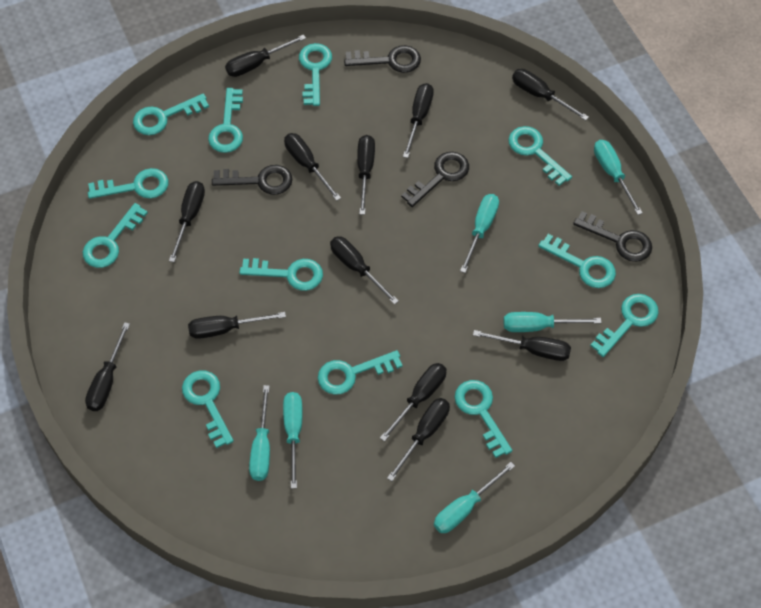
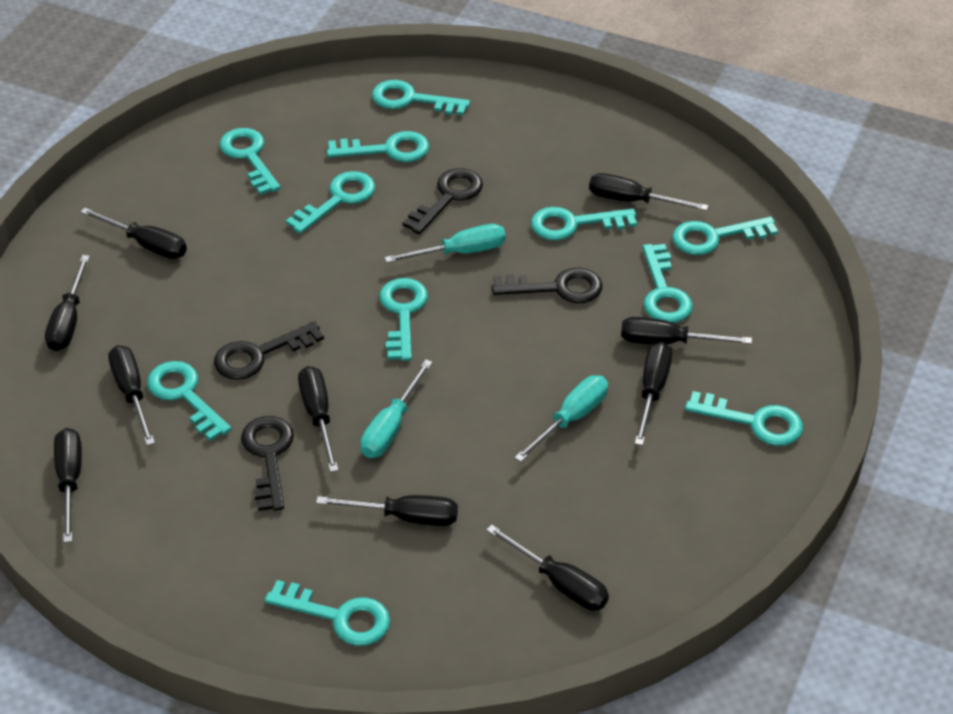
black screwdriver: 12 -> 10
turquoise key: 12 -> 11
turquoise screwdriver: 6 -> 3

